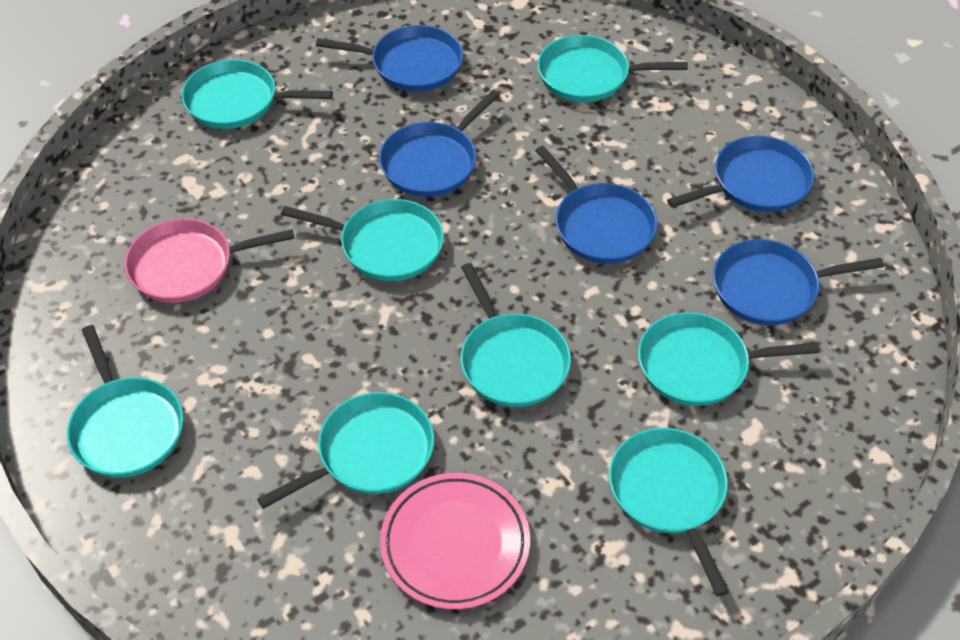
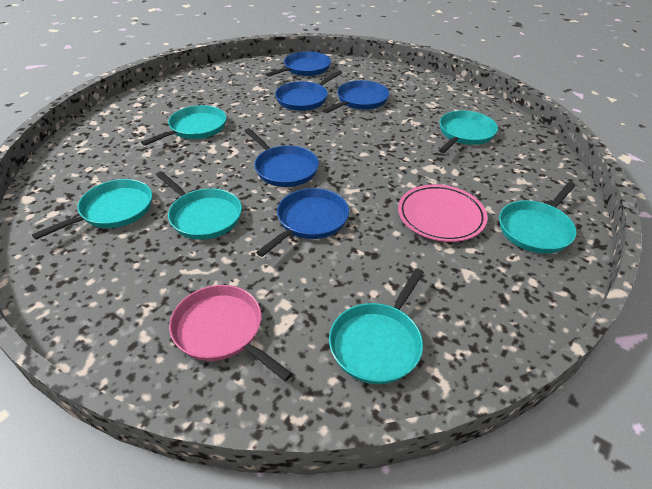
turquoise pan: 8 -> 6

